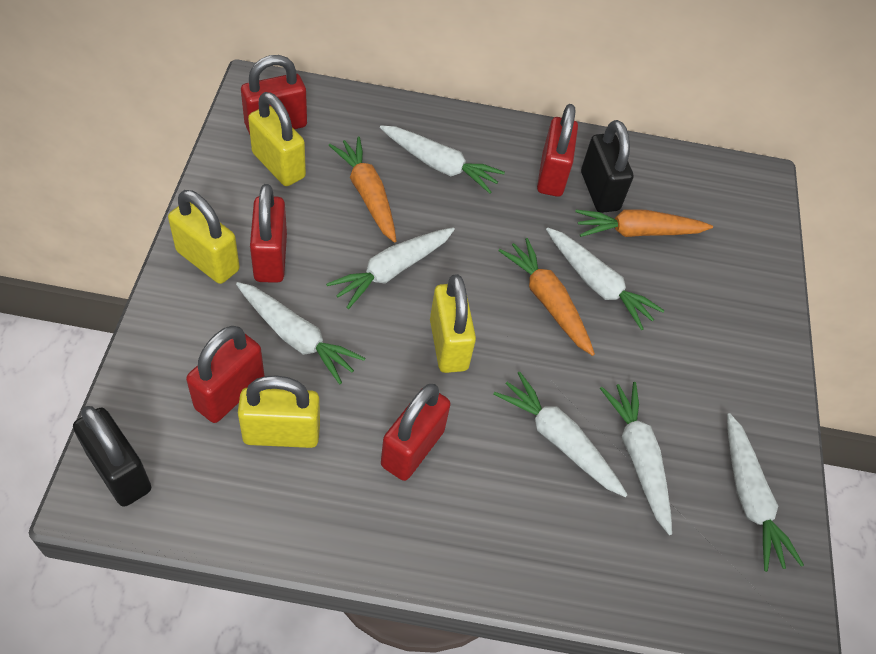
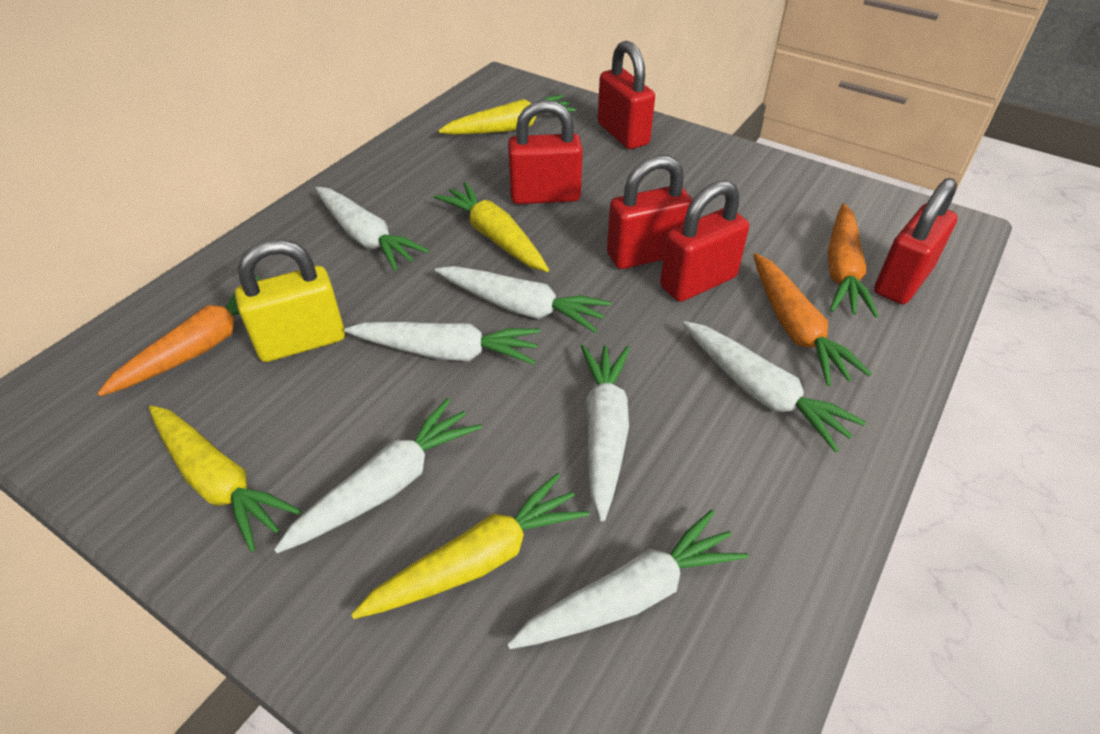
black padlock: 2 -> 0
yellow carrot: 0 -> 4
yellow padlock: 4 -> 1

